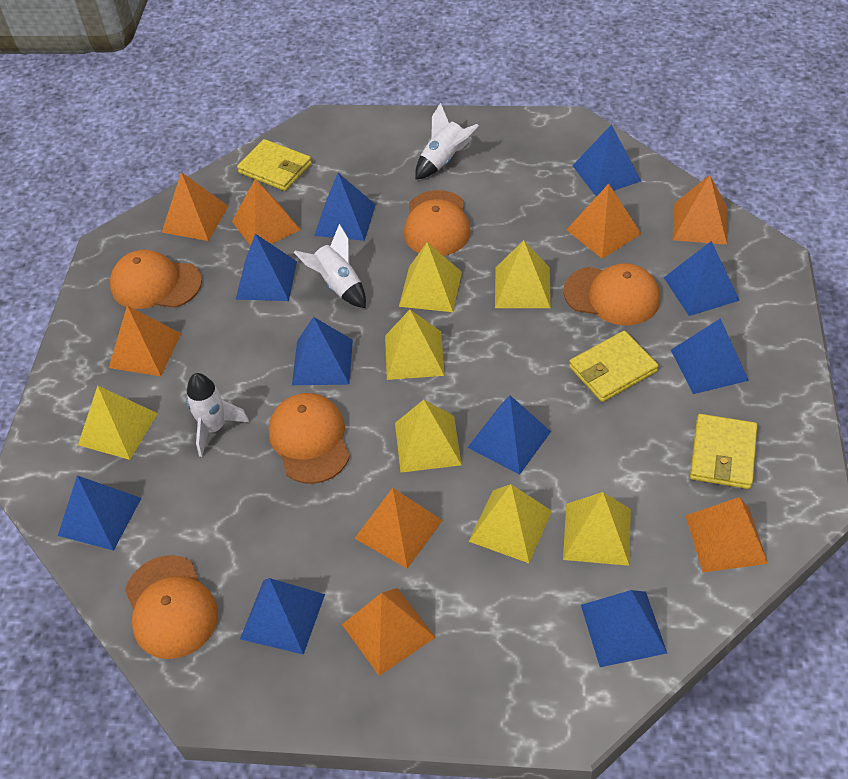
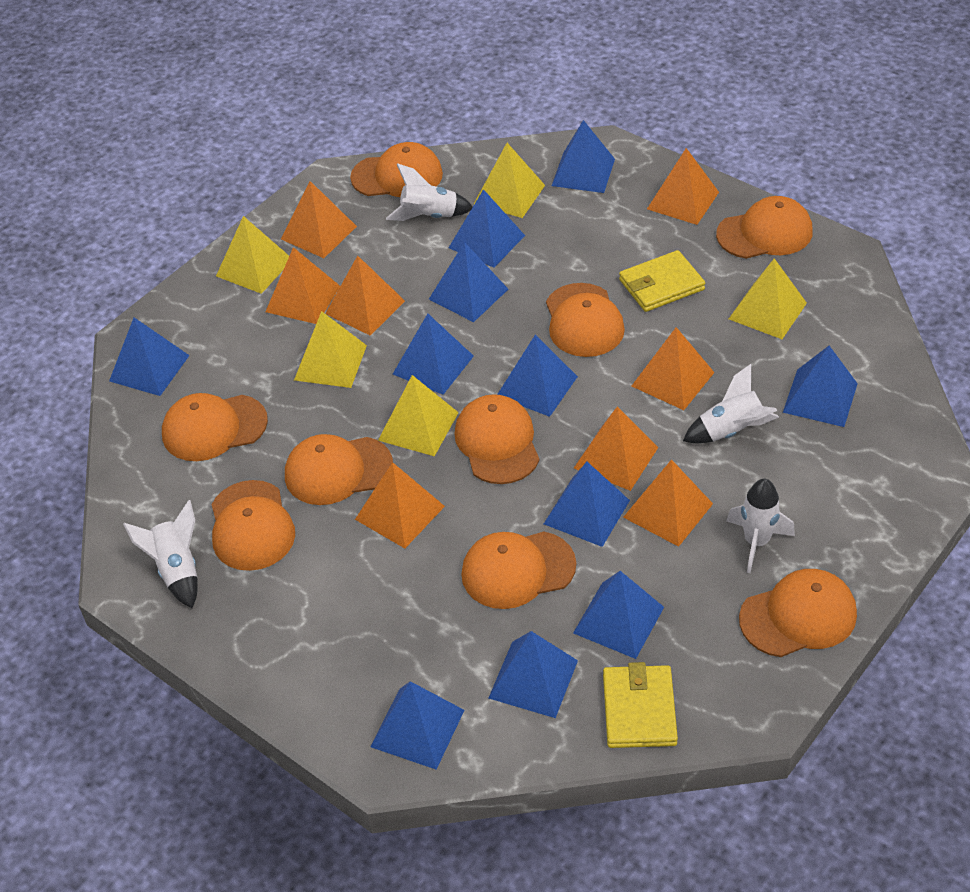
blue pyramid: 10 -> 11
orange cap: 5 -> 9
white rocket: 3 -> 4
yellow pyramid: 7 -> 5
yellow wallet: 3 -> 2

